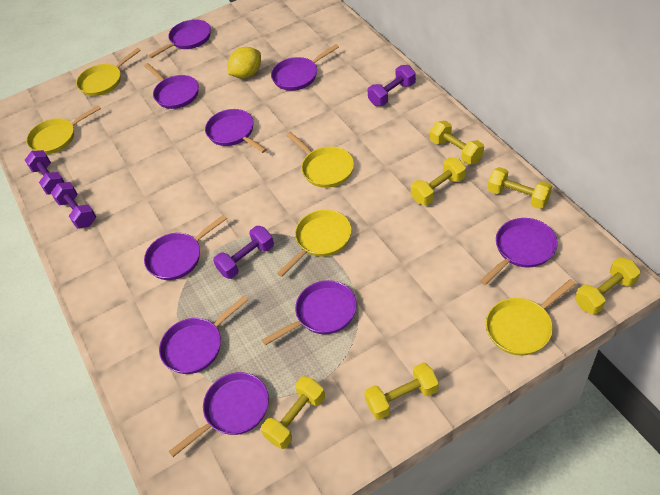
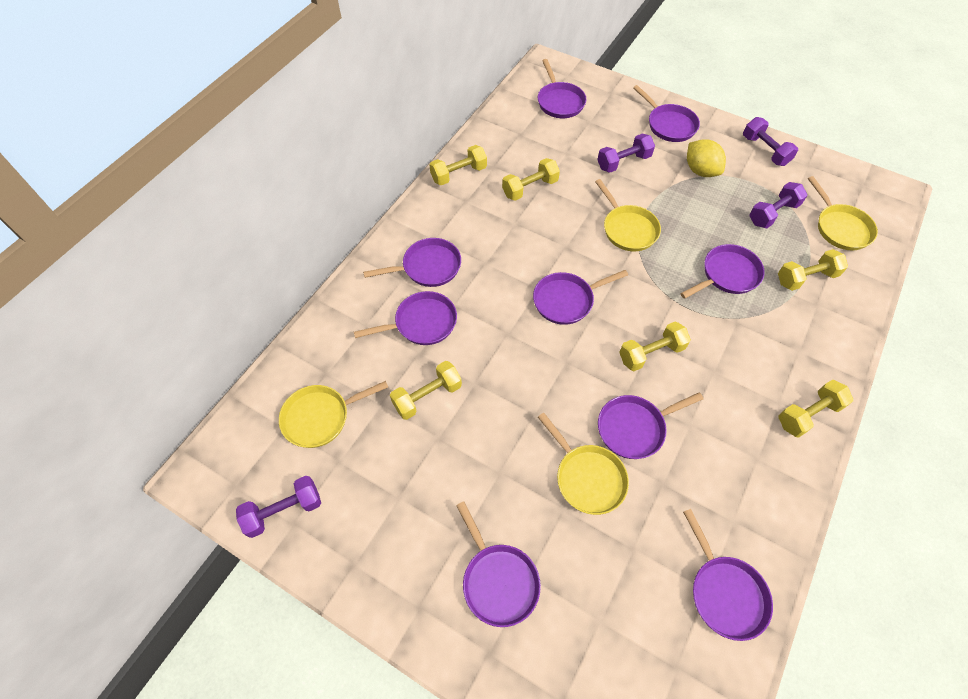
yellow pan: 5 -> 4

